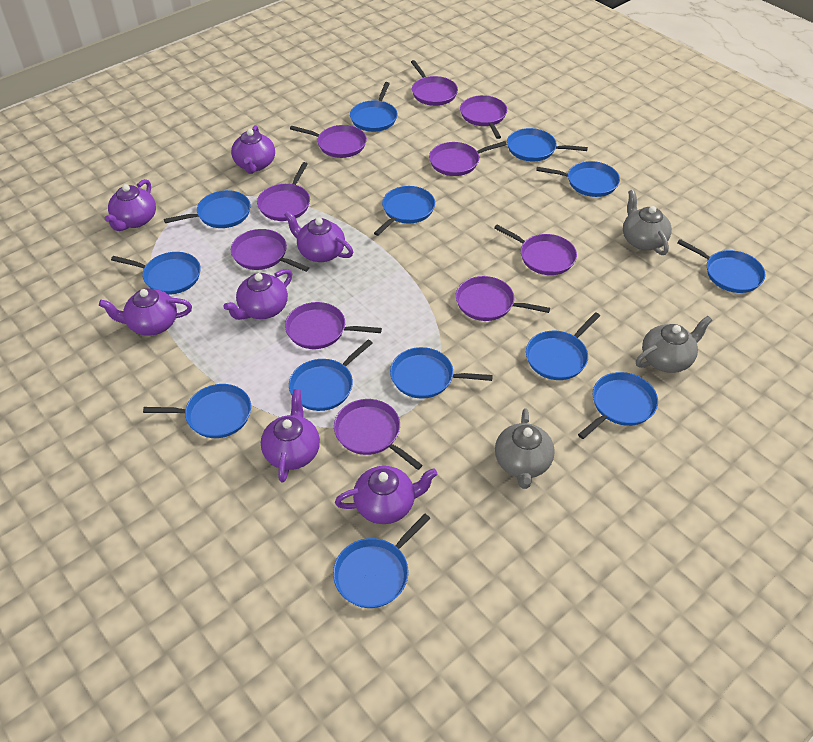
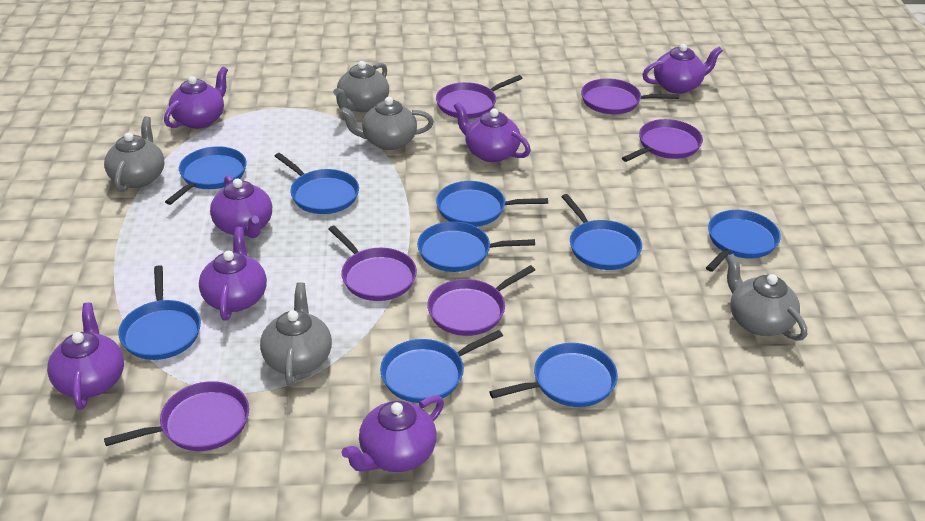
blue pan: 13 -> 9
grey teapot: 3 -> 5
purple pan: 10 -> 6

